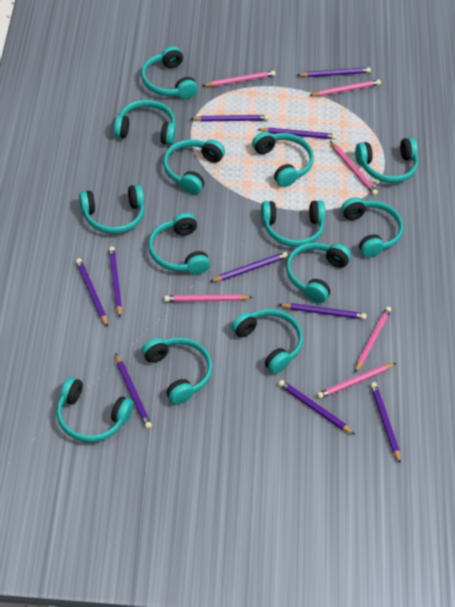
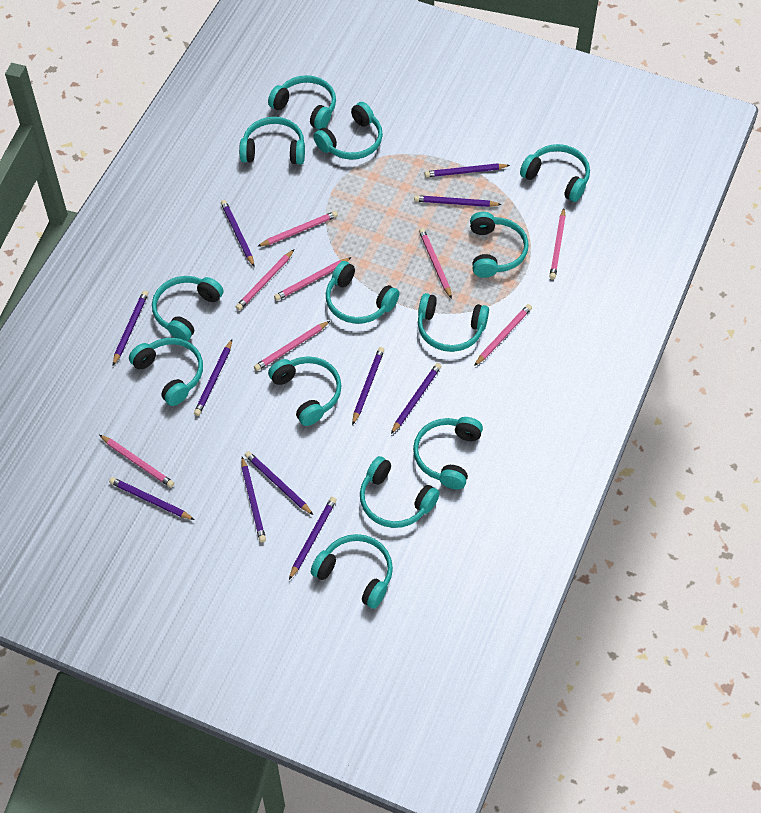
pink pencil: 6 -> 8
purple pencil: 10 -> 11

